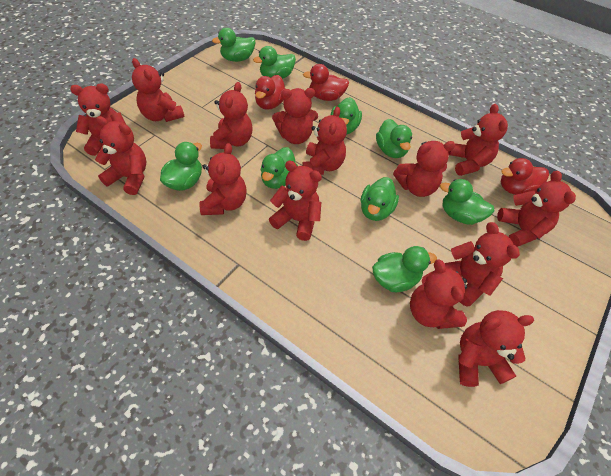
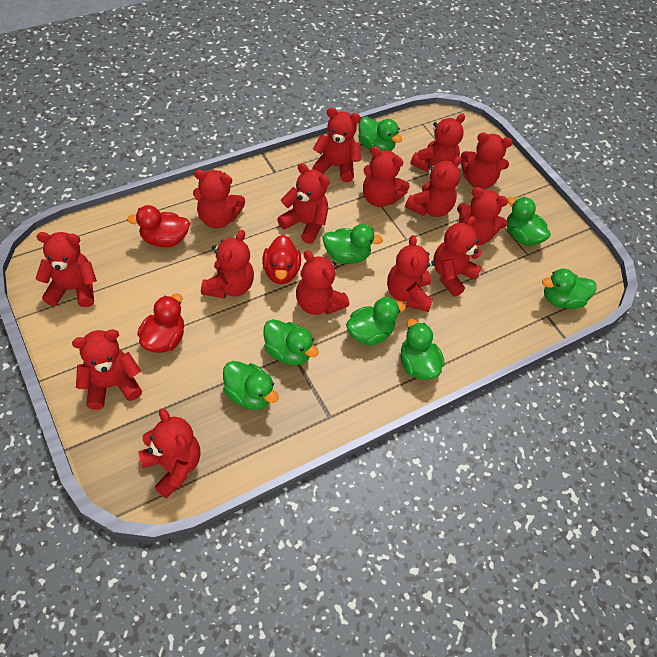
green duck: 9 -> 8
red teddy bear: 14 -> 15

